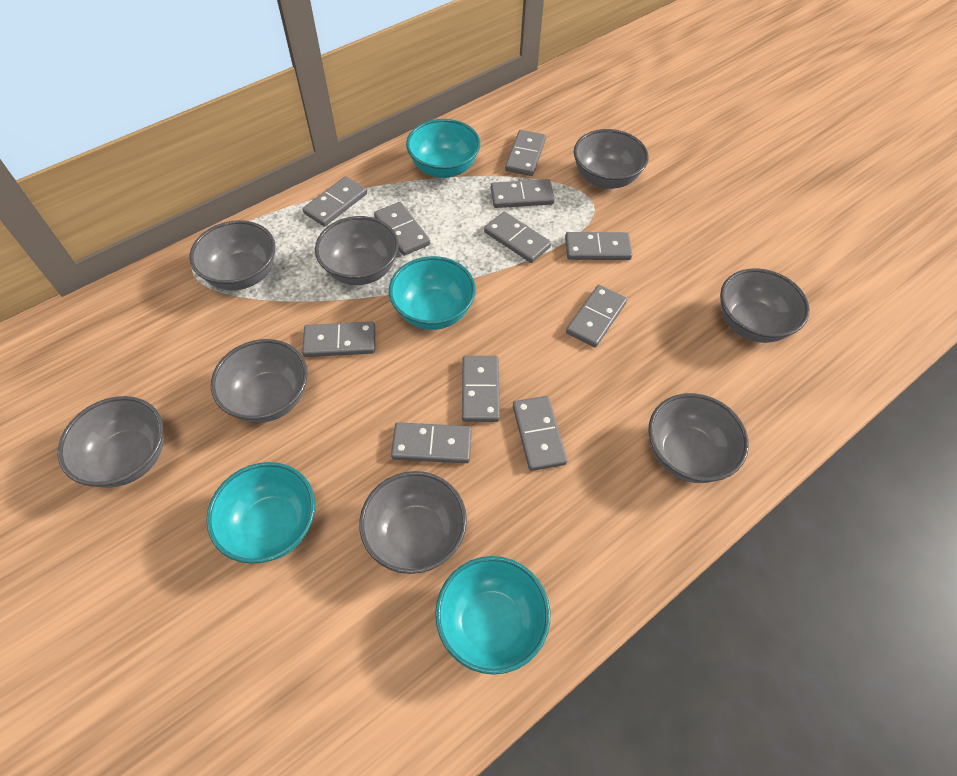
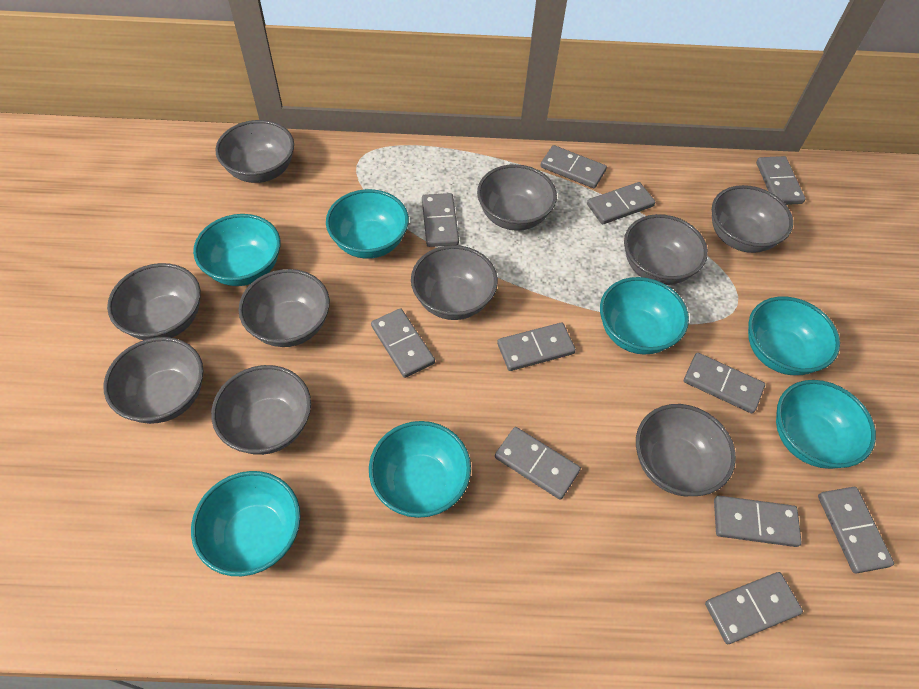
grey bowl: 8 -> 10
turquoise bowl: 4 -> 7

